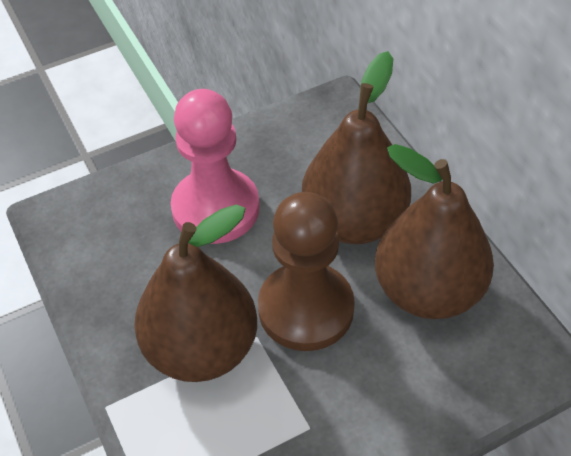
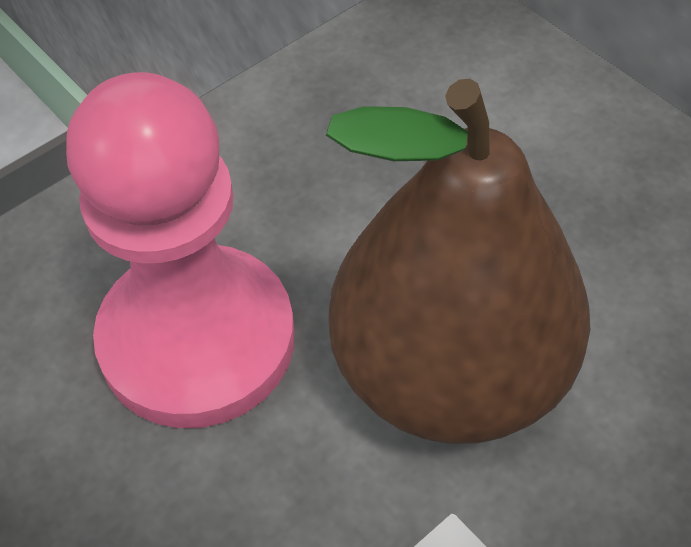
brown pawn: 1 -> 0
brown pear: 3 -> 1

